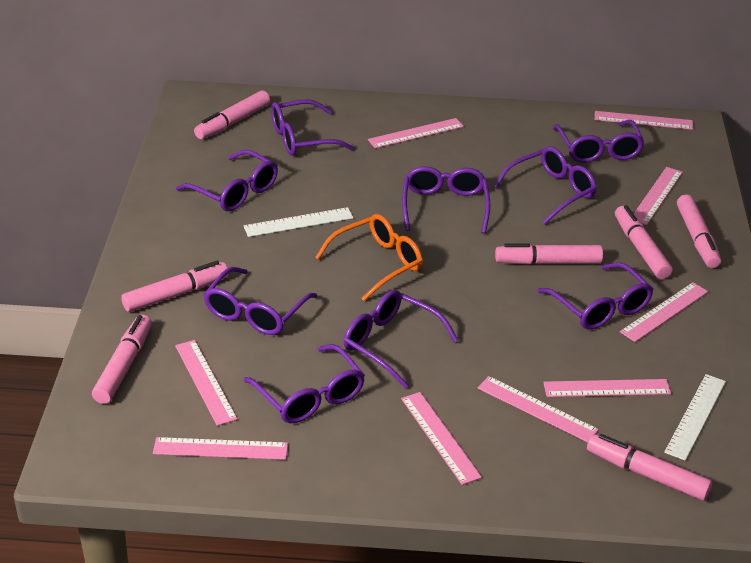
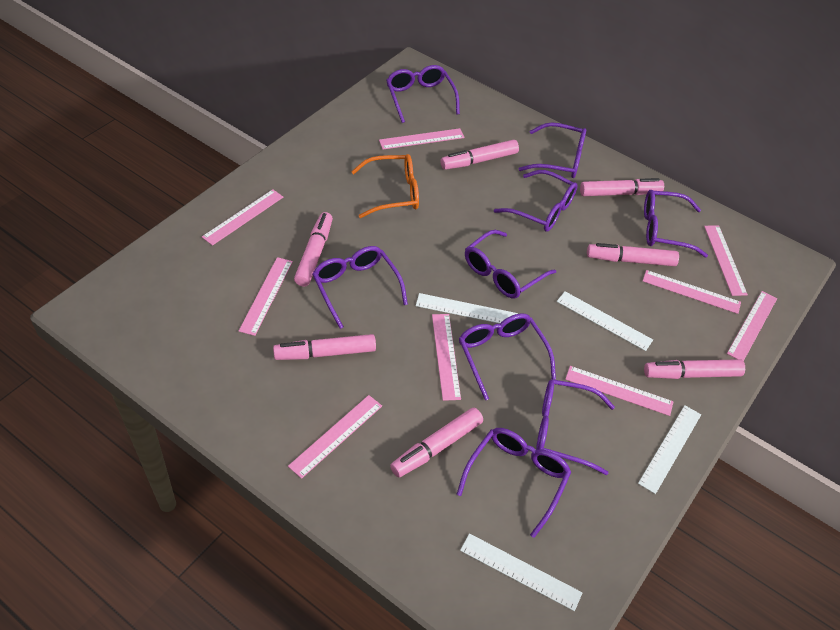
white ruler: 2 -> 4

